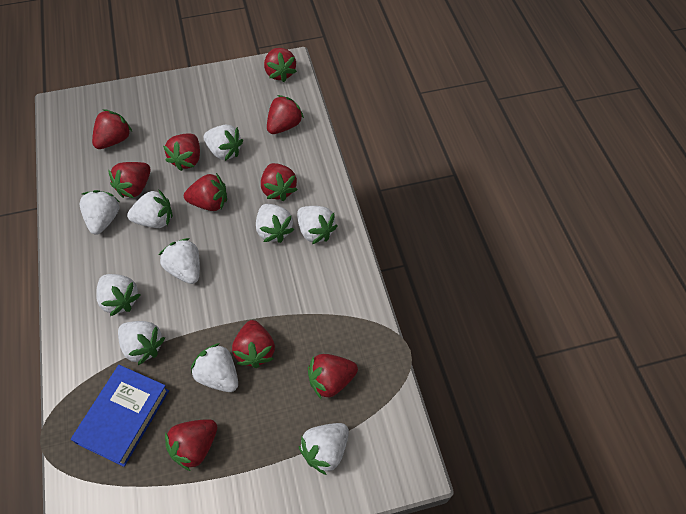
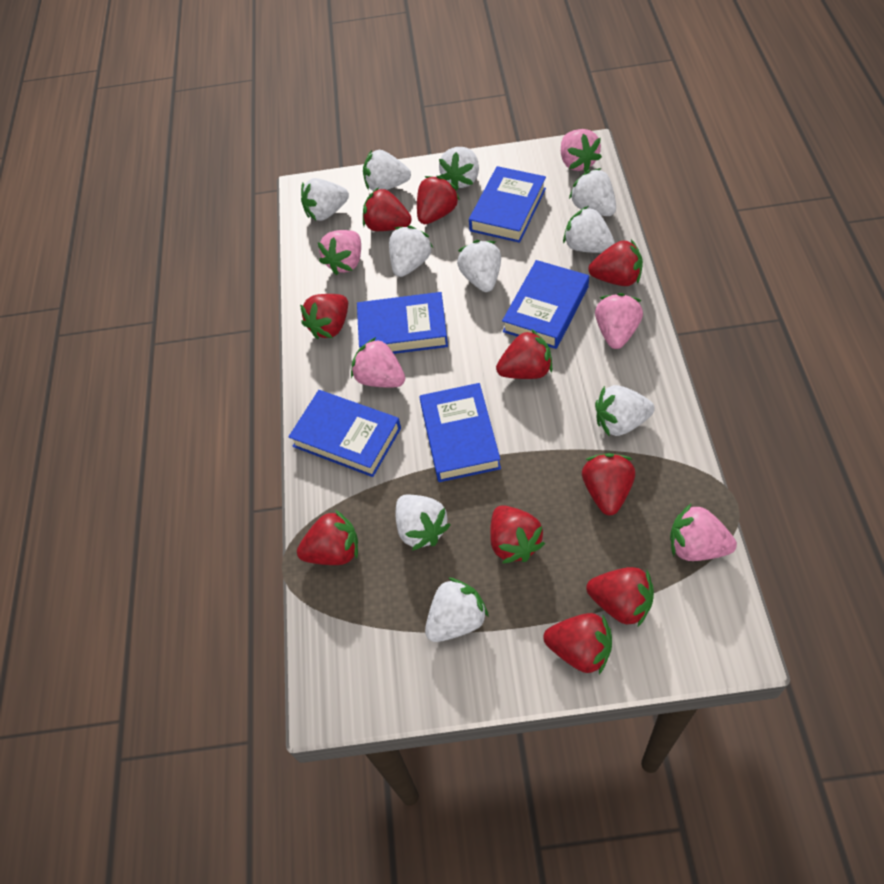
blue book: 1 -> 5
pink strawberry: 0 -> 5

